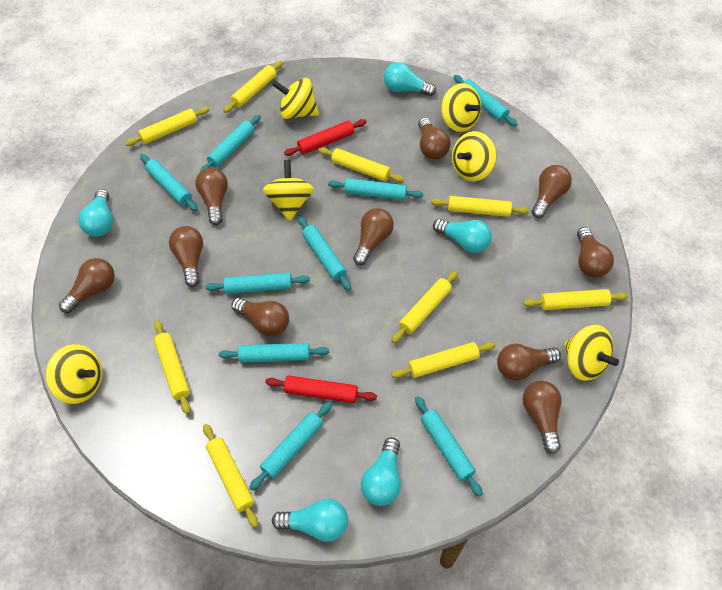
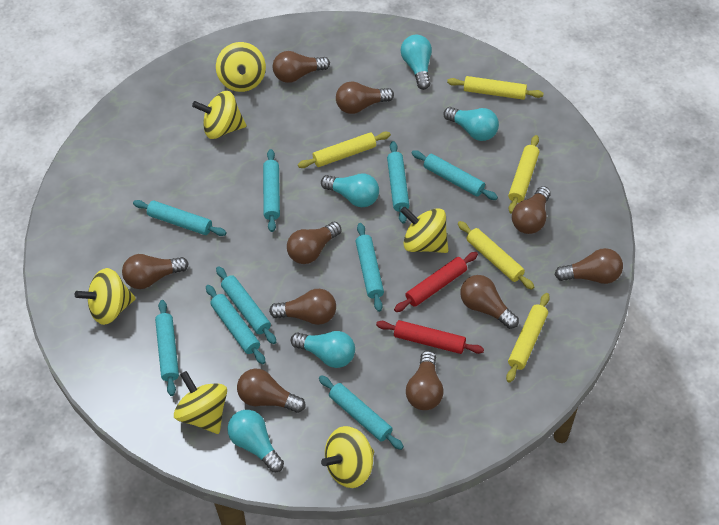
yellow rolling pin: 9 -> 5

